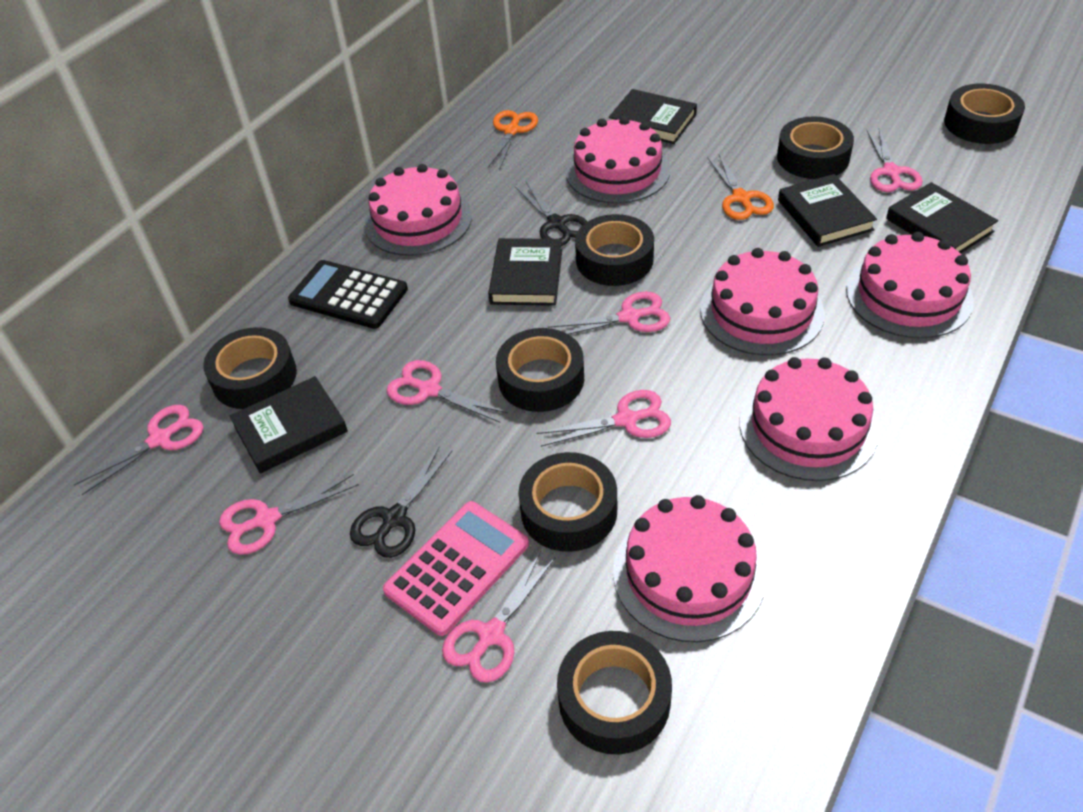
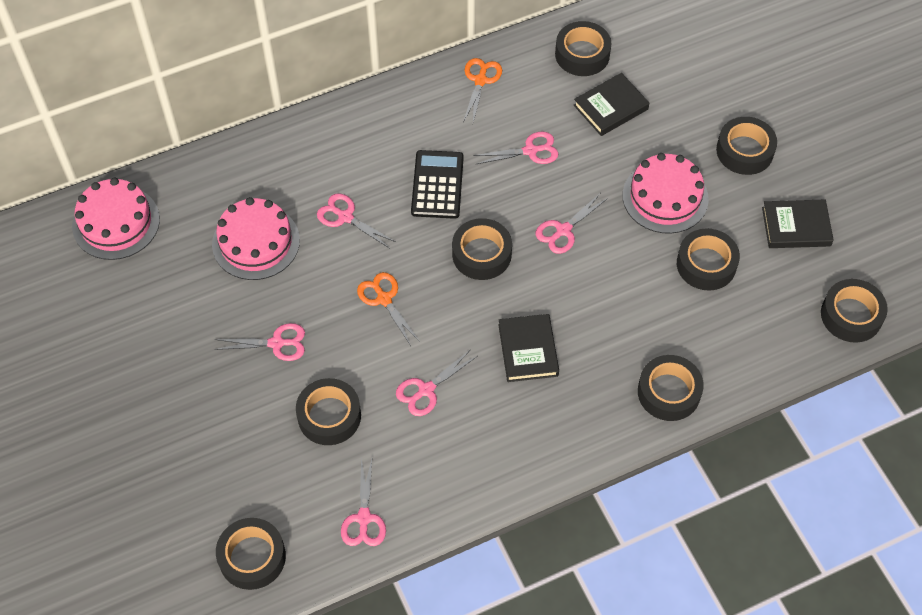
black book: 5 -> 3
black scissors: 2 -> 0
black tape: 7 -> 8
pink cake: 6 -> 3
pink calculator: 1 -> 0
pink scissors: 7 -> 6

